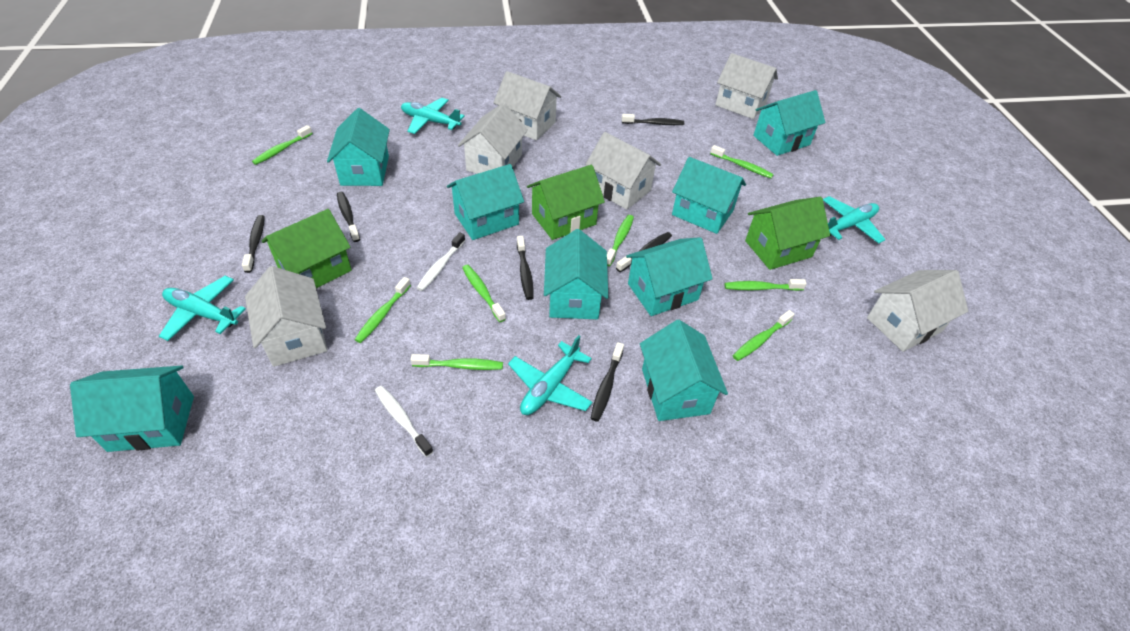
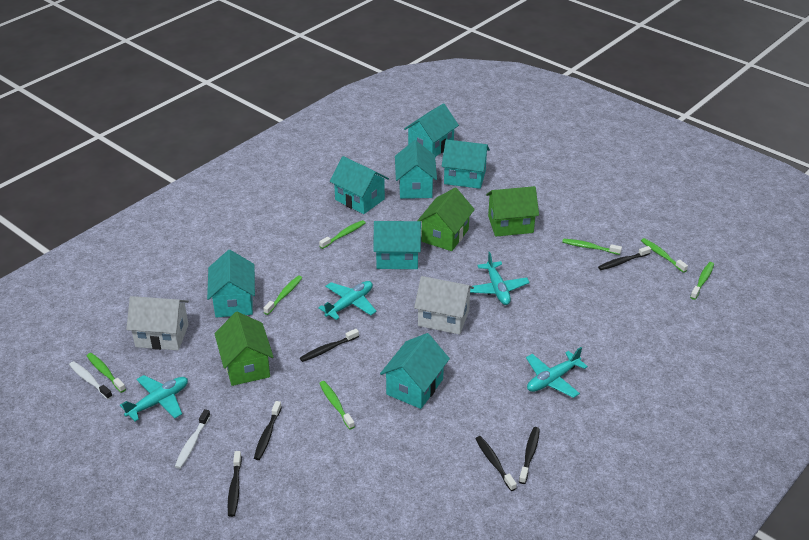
green toothbrush: 8 -> 7
turquoise house: 8 -> 7
white house: 6 -> 2

